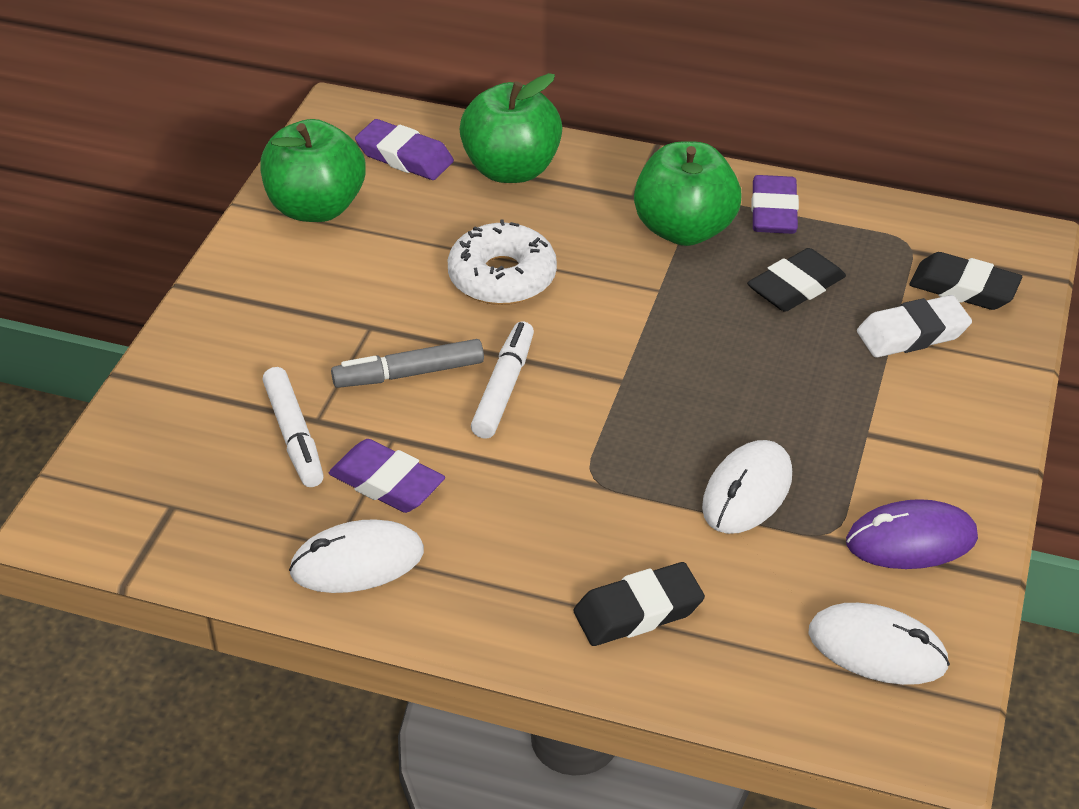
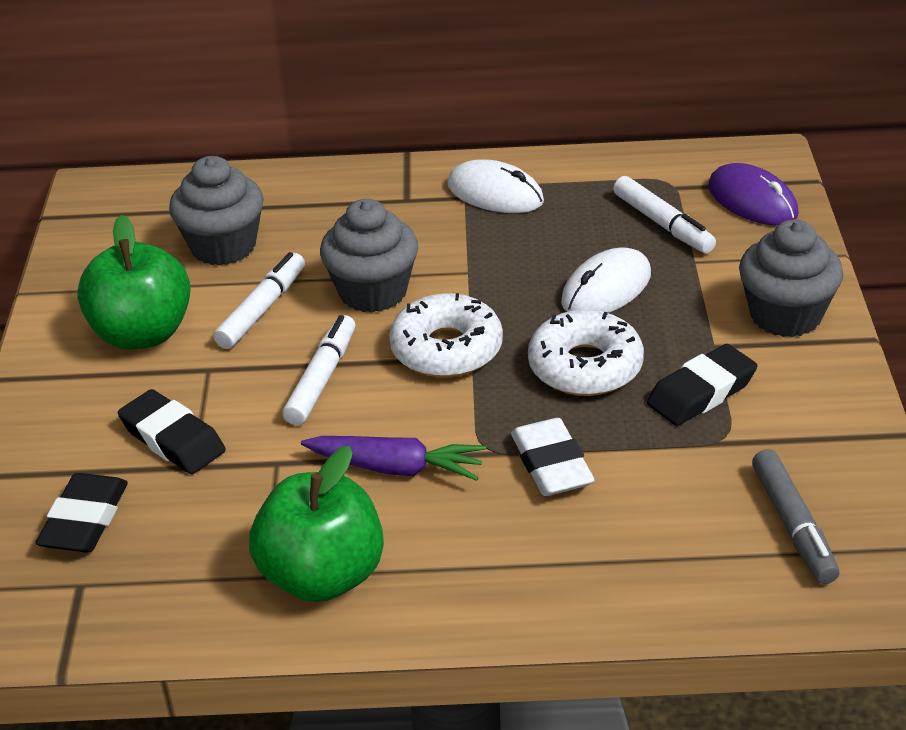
green apple: 3 -> 2
grey cupcake: 0 -> 3
purple carrot: 0 -> 1
purple eraser: 3 -> 0
white donut: 1 -> 2
white marker: 2 -> 3
white mouse: 3 -> 2

